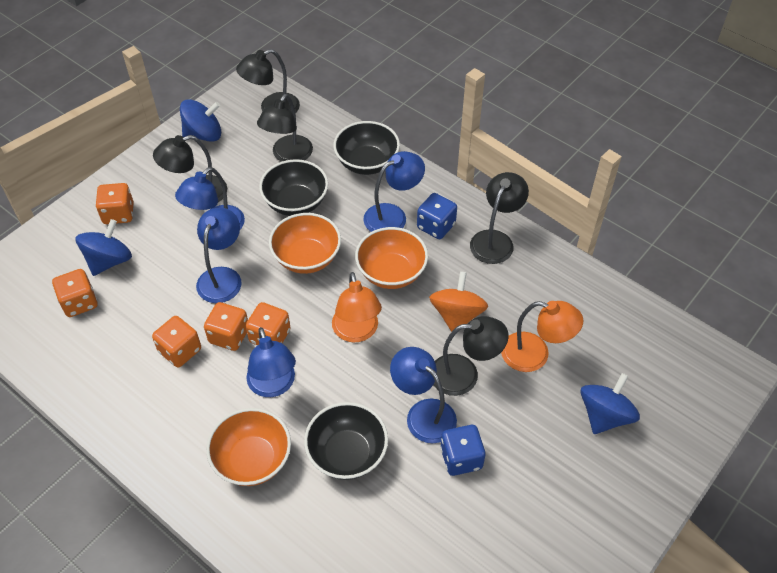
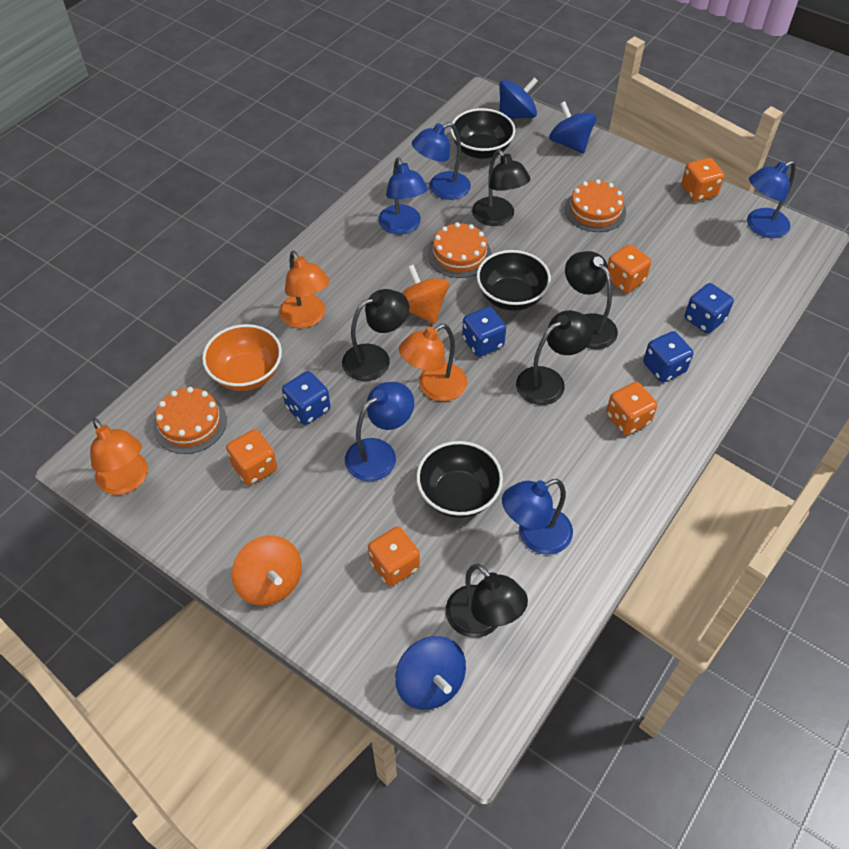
blue dice: 2 -> 4
orange bowl: 3 -> 1
orange cake: 0 -> 3
orange lamp: 2 -> 3
orange spinning top: 1 -> 2

